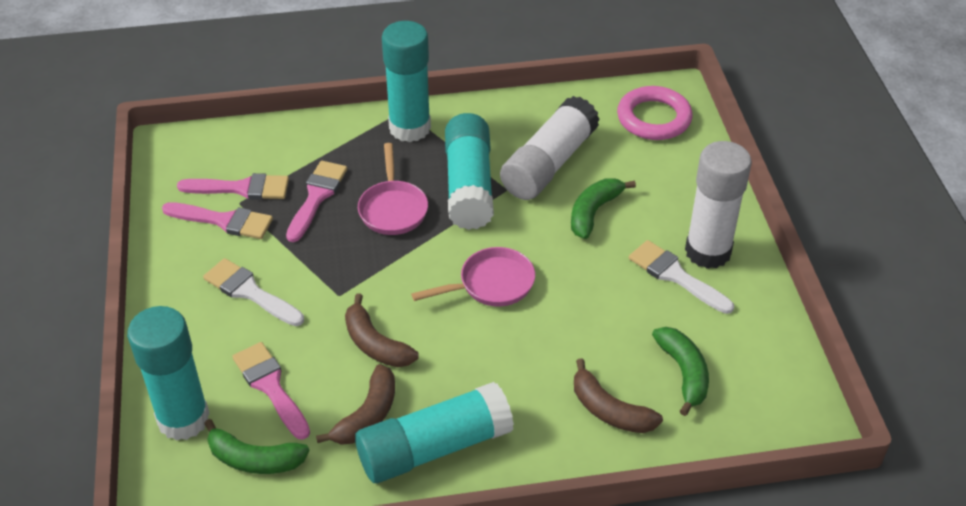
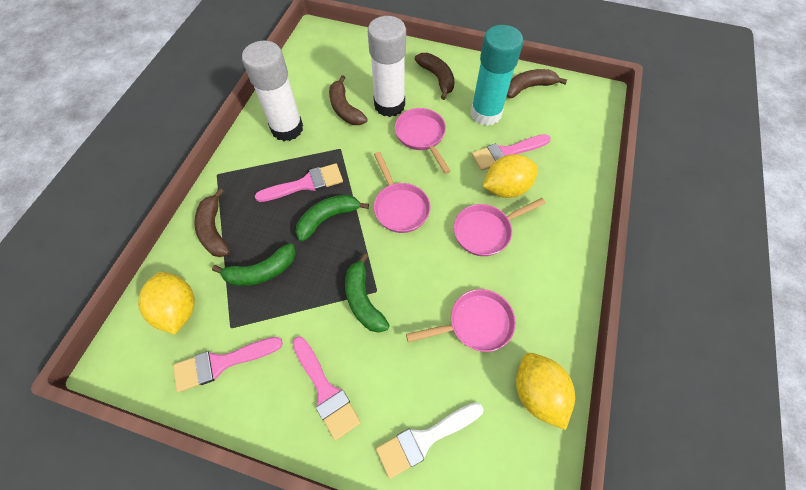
brown banana: 3 -> 4
pink pan: 2 -> 4
pink ring: 1 -> 0
turquoise glue stick: 4 -> 1
white brush: 2 -> 1
yellow lemon: 0 -> 3

